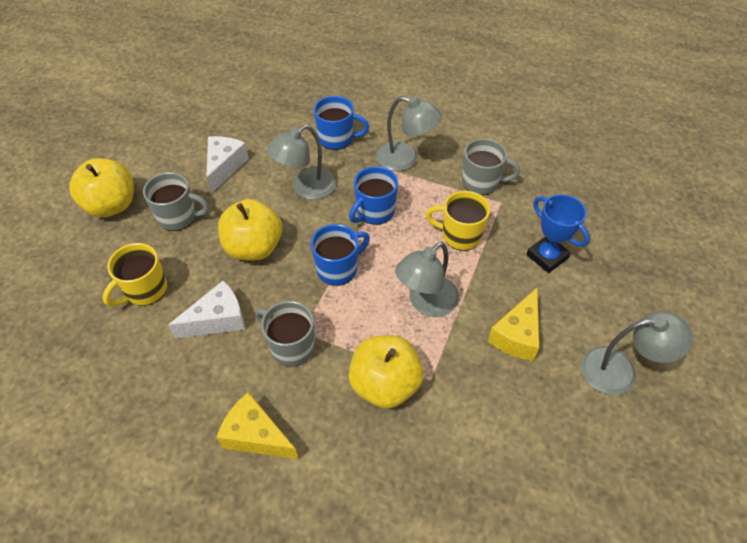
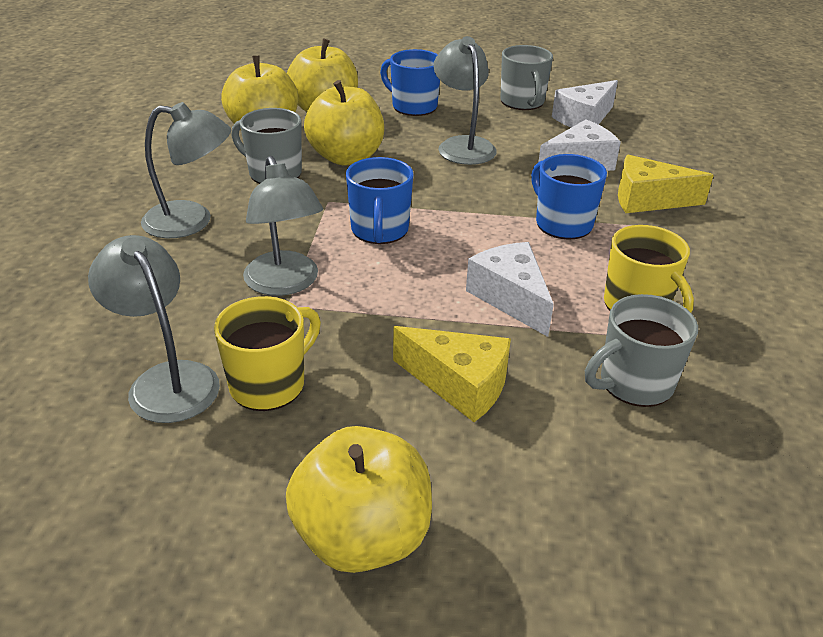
blue trophy: 1 -> 0
white cheese: 2 -> 3
yellow apple: 3 -> 4

